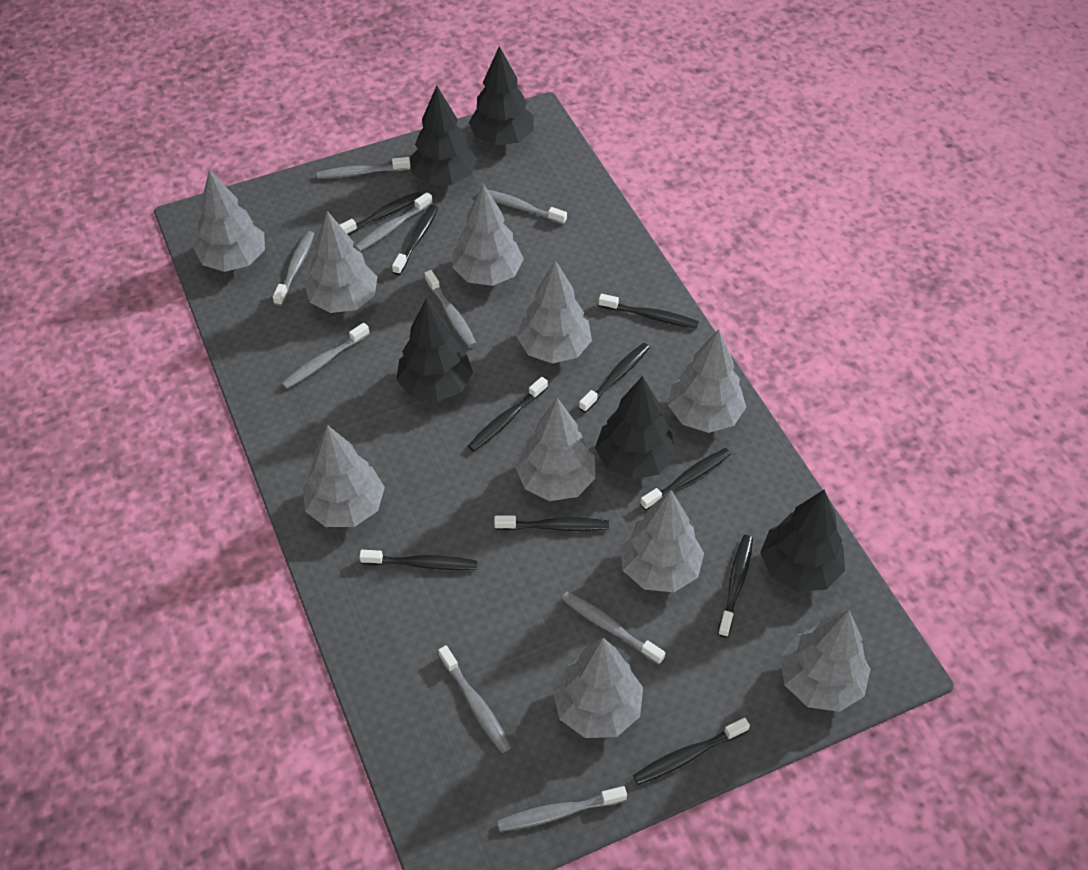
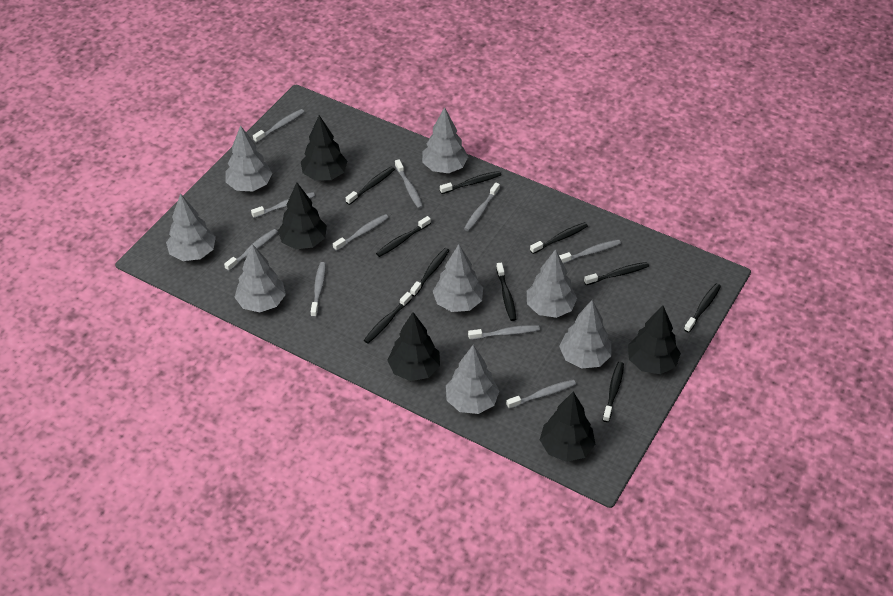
grey toothbrush: 9 -> 10
grey tree: 10 -> 8

